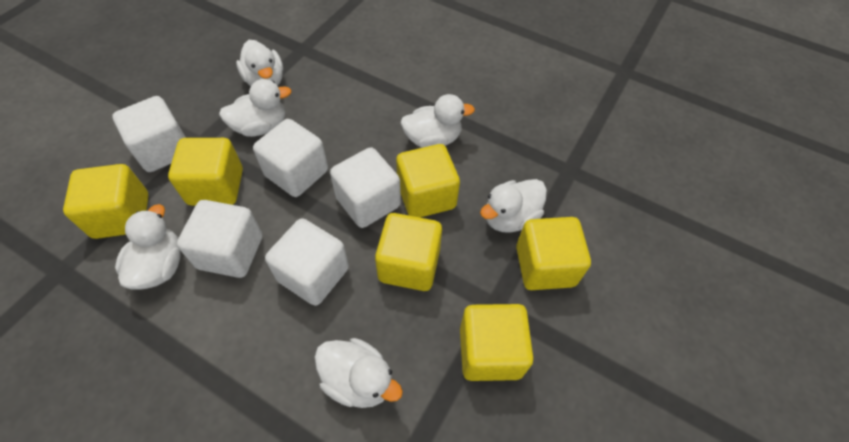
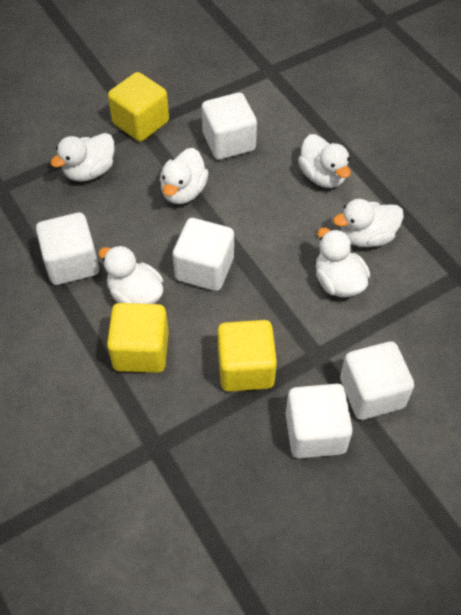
yellow cube: 6 -> 3

